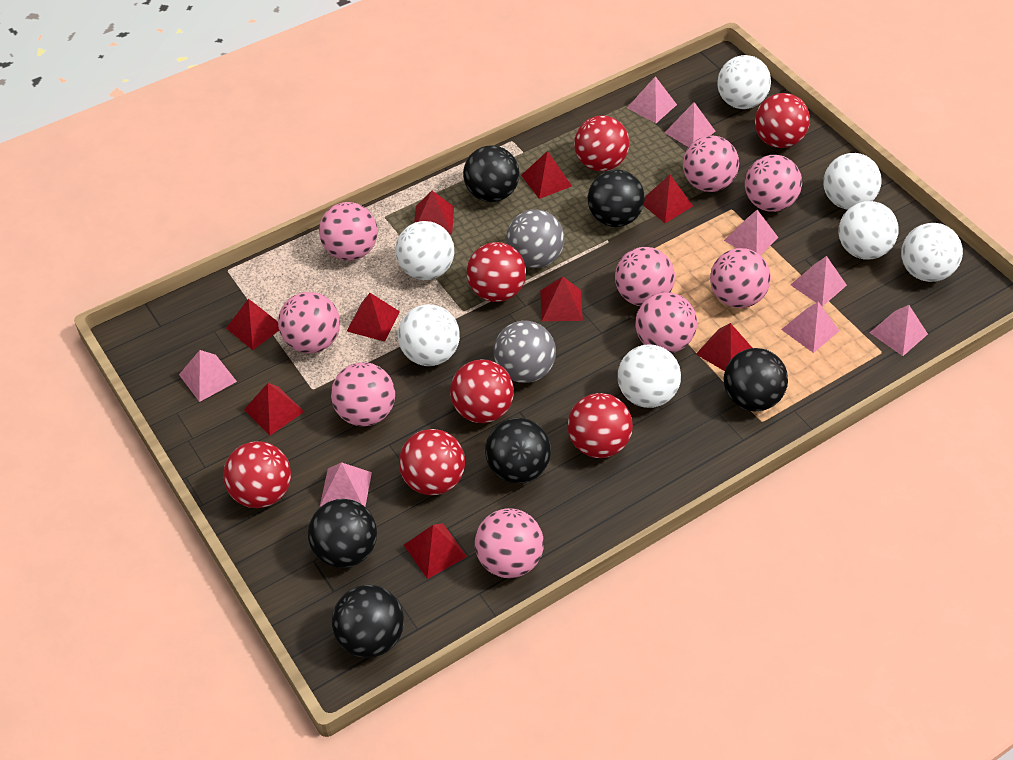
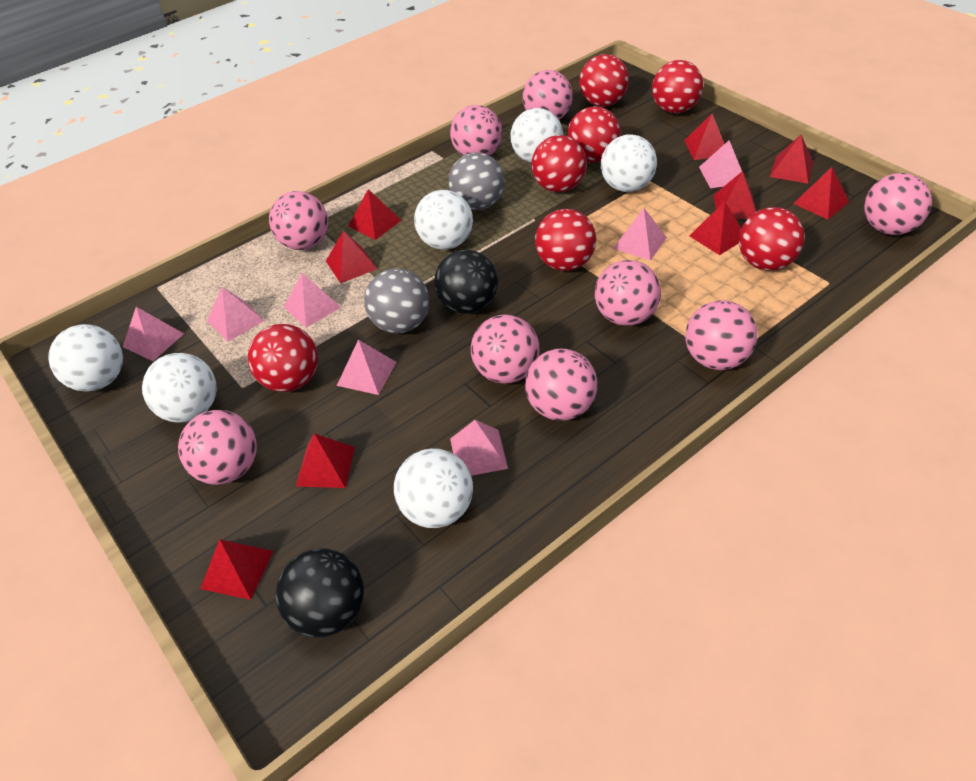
black ball: 6 -> 2
pink pyramid: 8 -> 7
white ball: 7 -> 6

